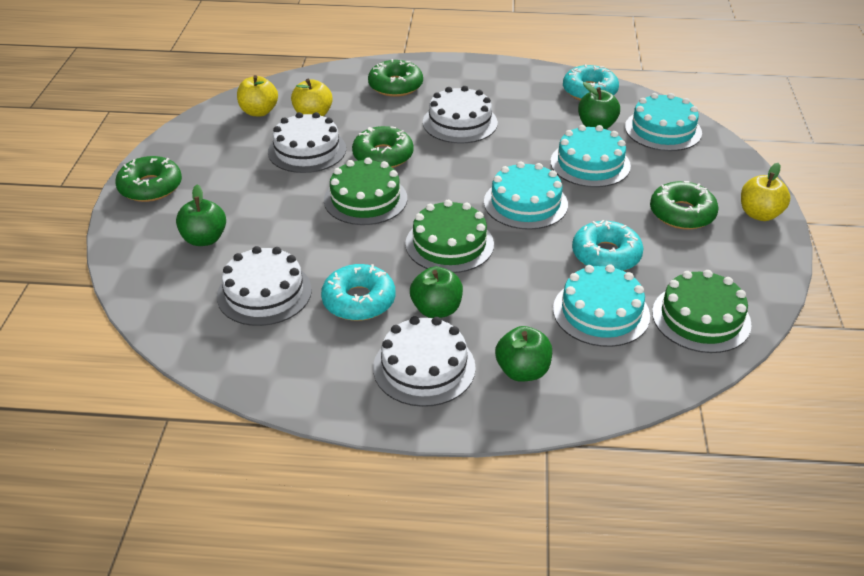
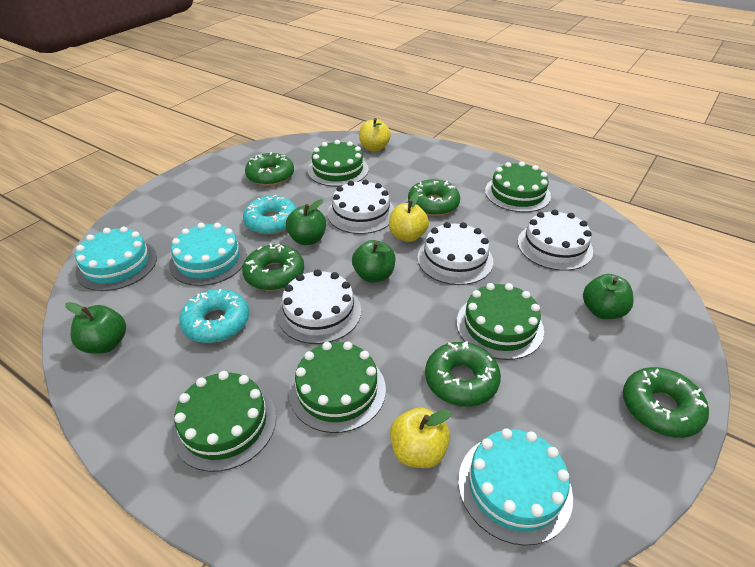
green cake: 3 -> 5
green donut: 4 -> 5
turquoise cake: 4 -> 3
turquoise donut: 3 -> 2

